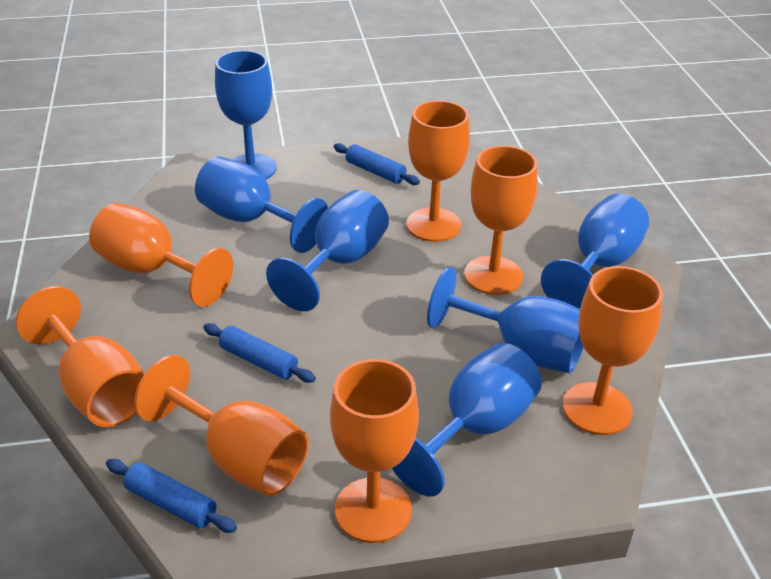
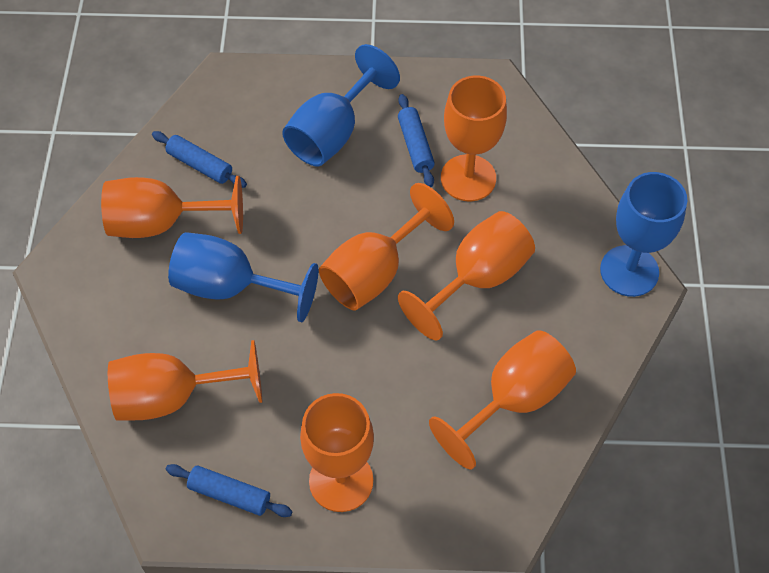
blue goblet: 6 -> 3

